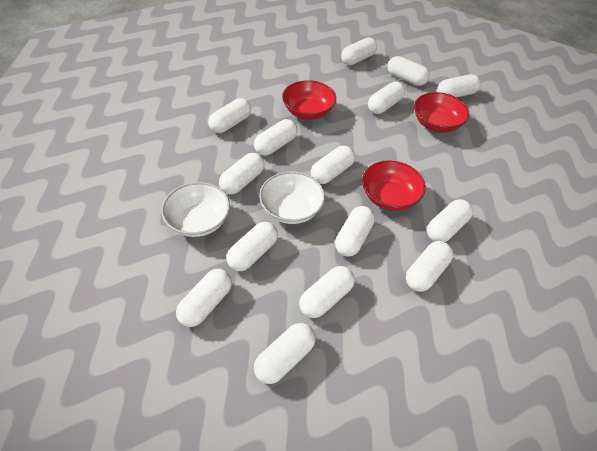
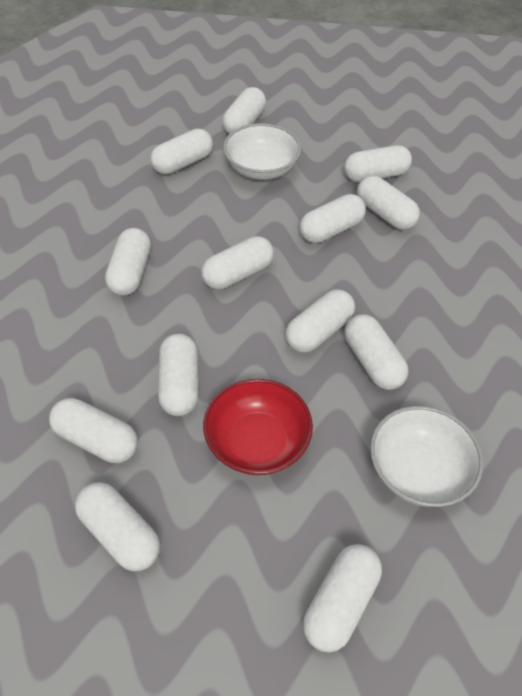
red bowl: 3 -> 1
white capsule: 15 -> 13

